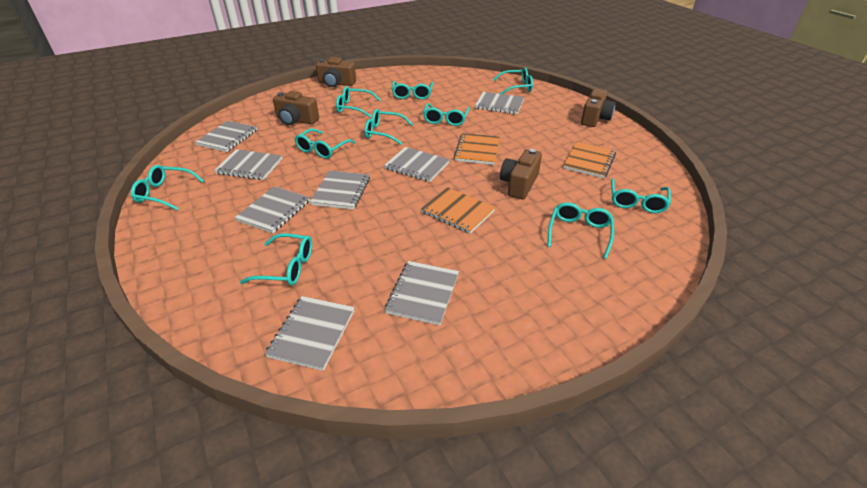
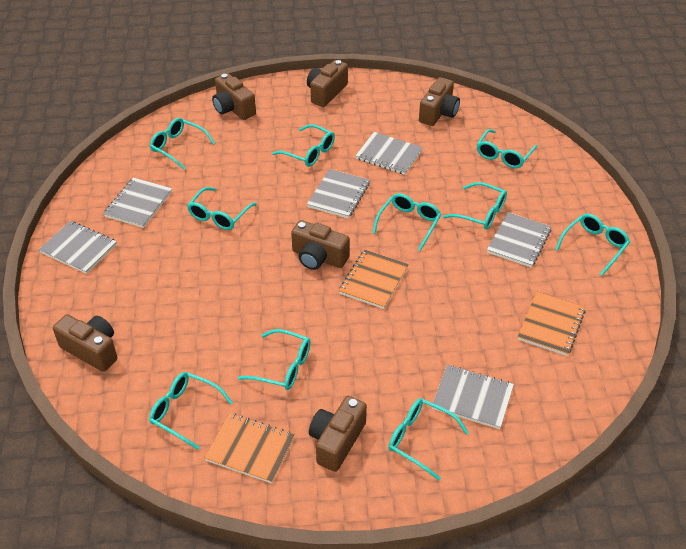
brown camera: 4 -> 6
grey notebook: 8 -> 6

